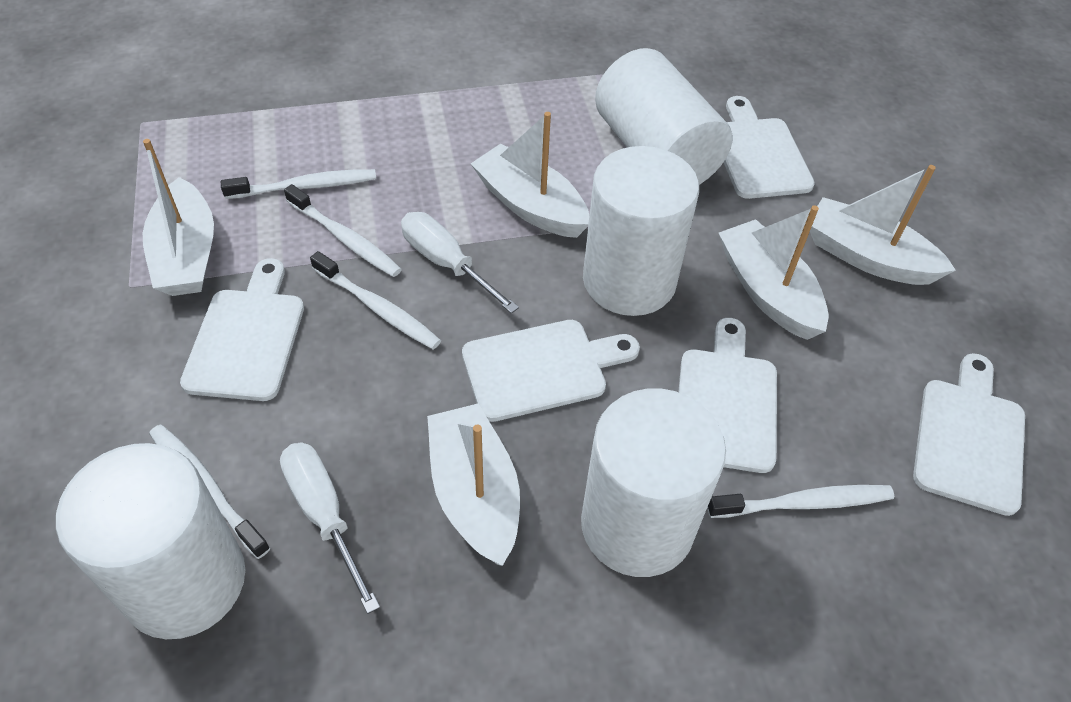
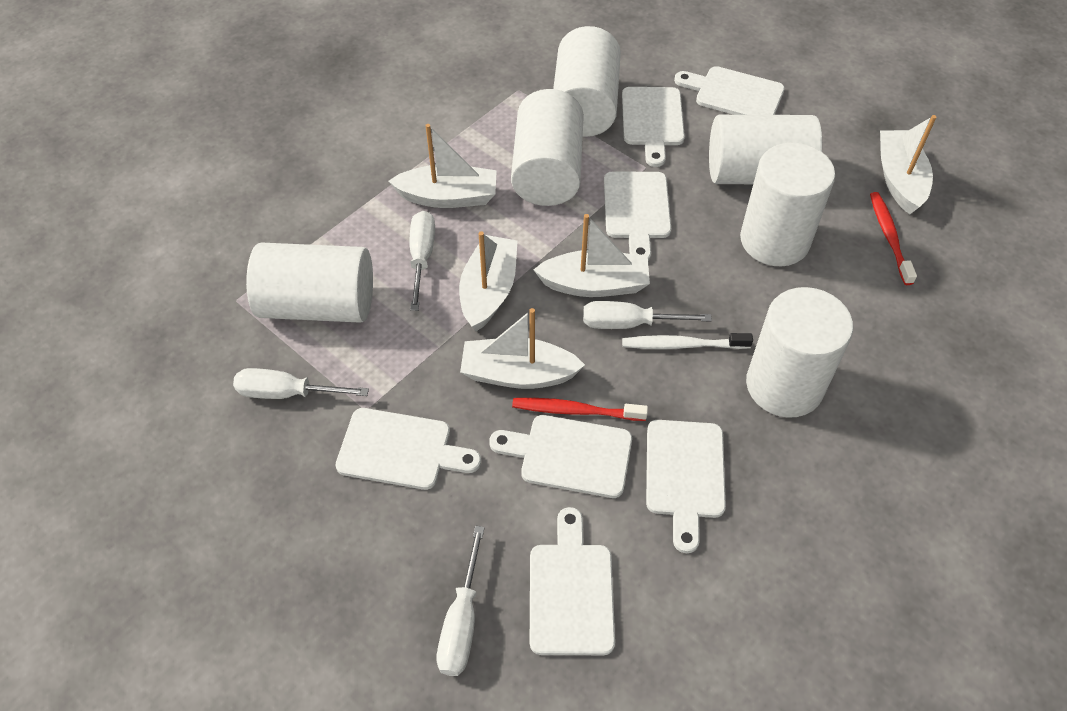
red toothbrush: 0 -> 2
white cutting board: 5 -> 7
white cylinder: 4 -> 6
white screwdriver: 2 -> 4
white toothbrush: 5 -> 1

